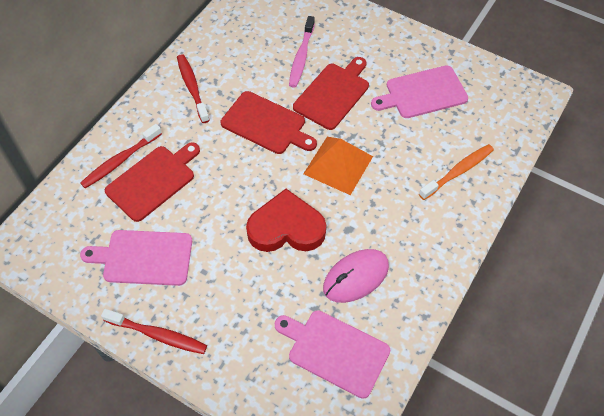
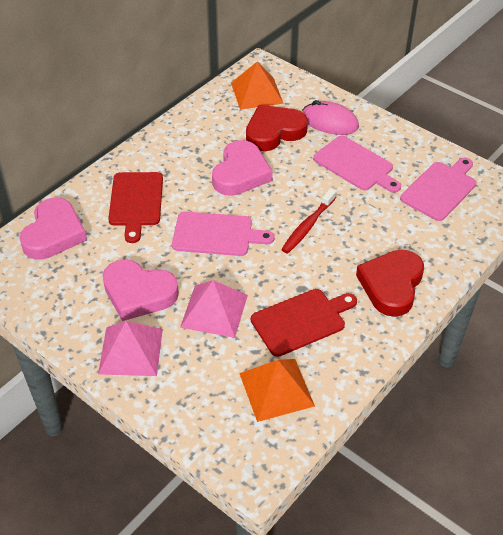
orange pyramid: 1 -> 2
orange toothbrush: 1 -> 0
pink heart: 0 -> 3
pink pyramid: 0 -> 2
pink toothbrush: 1 -> 0
red cutting board: 3 -> 2
red heart: 1 -> 2
red toothbrush: 3 -> 1

